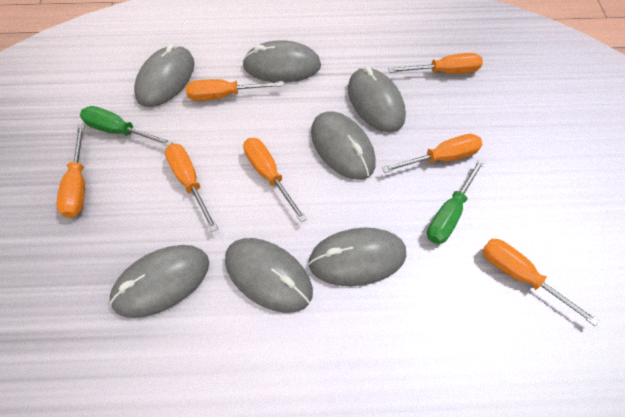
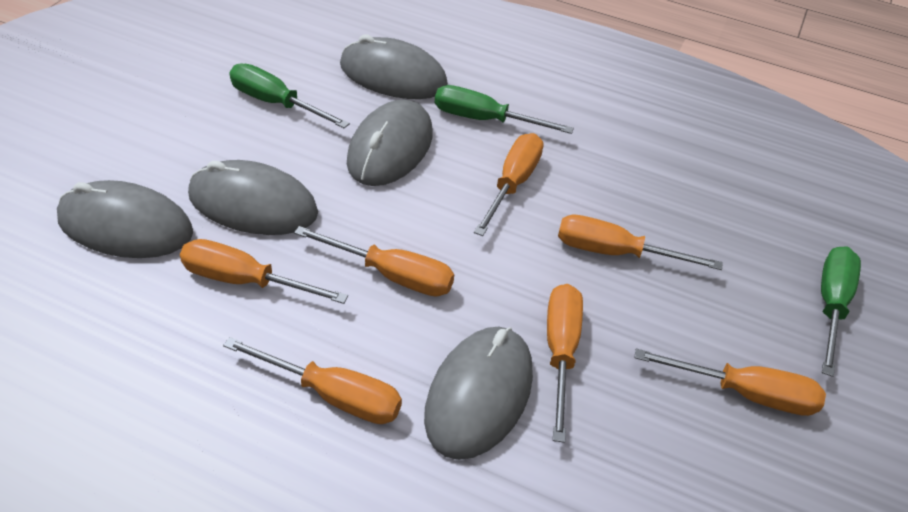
green screwdriver: 2 -> 3
grey mouse: 7 -> 5

